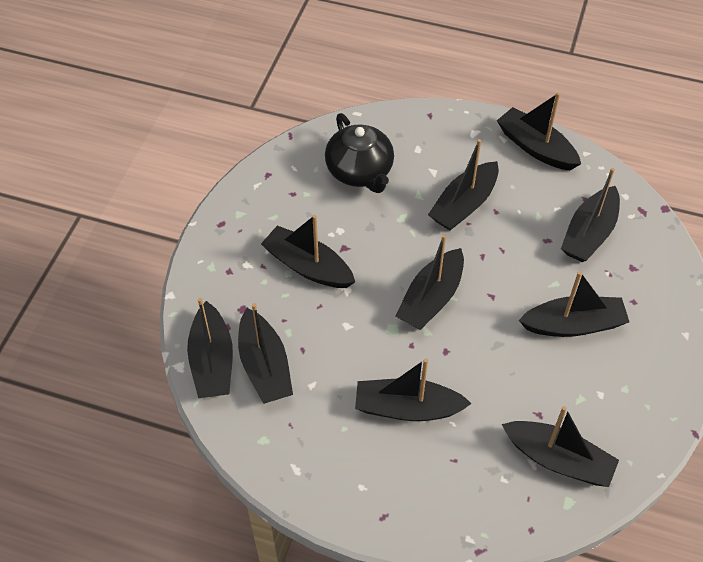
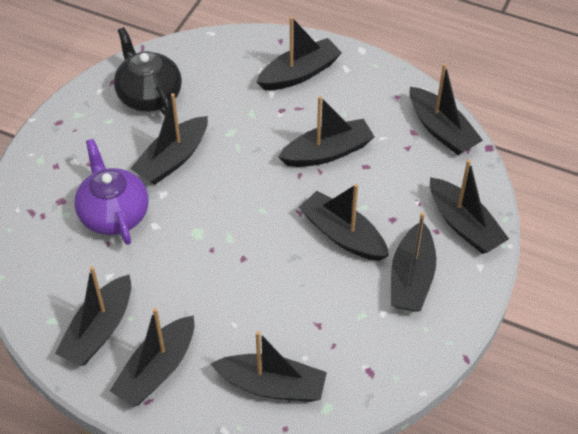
purple teapot: 0 -> 1

